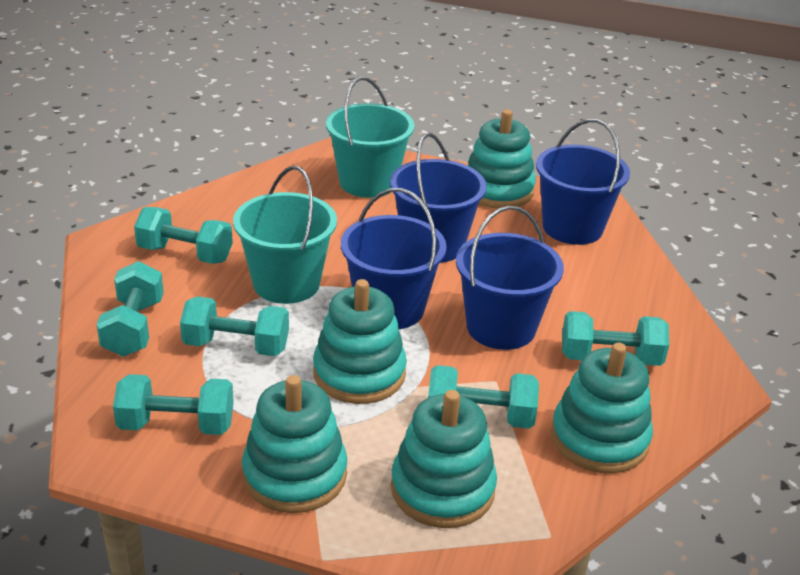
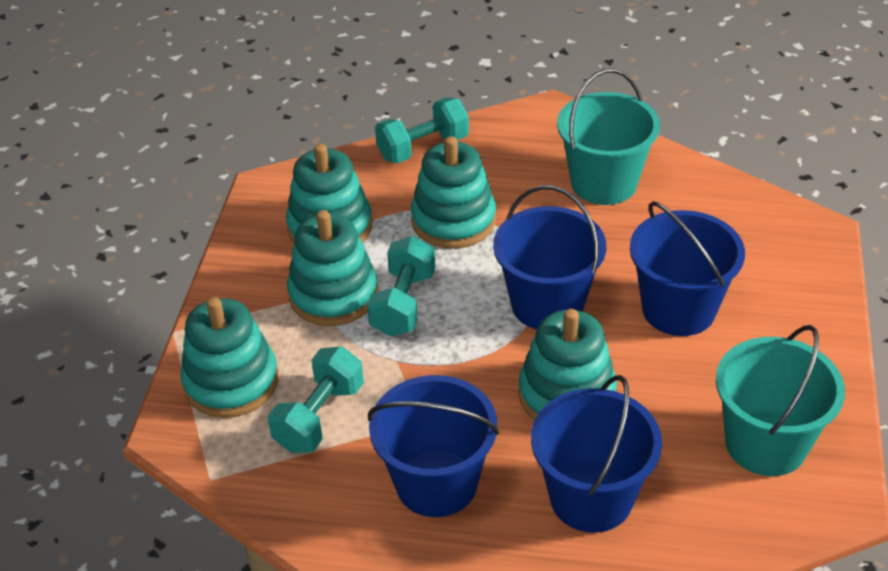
turquoise dumbbell: 6 -> 3

